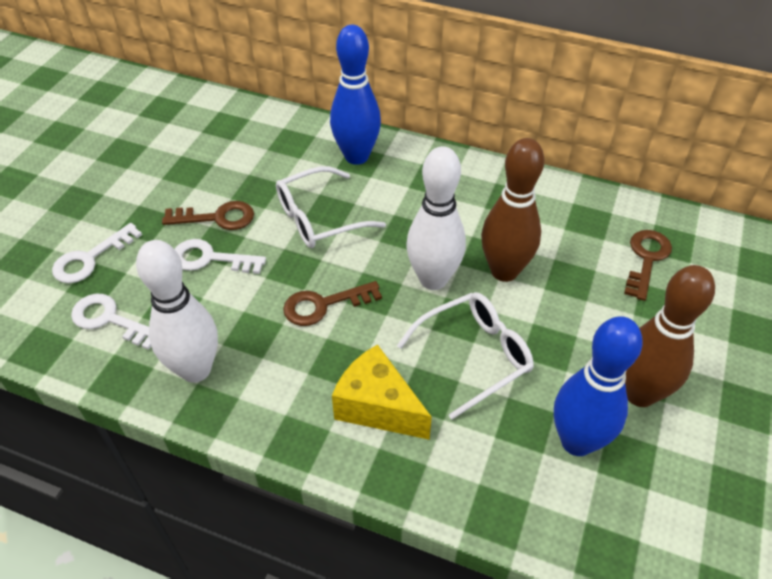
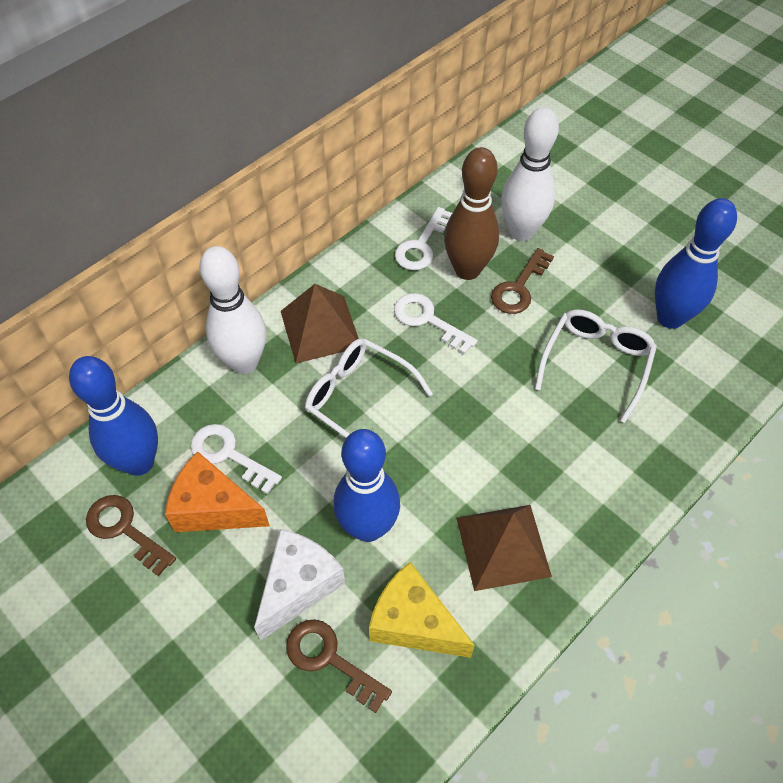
blue bowling pin: 2 -> 3
brown bowling pin: 2 -> 1
brown pyramid: 0 -> 2
orange cheese: 0 -> 1
white cheese: 0 -> 1

